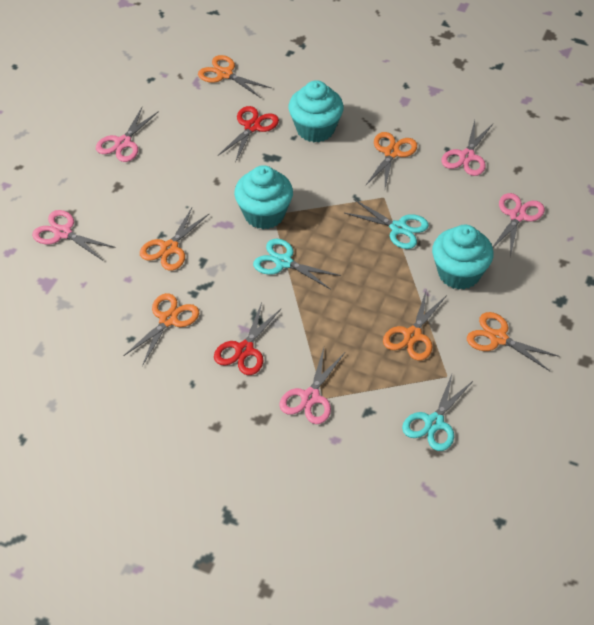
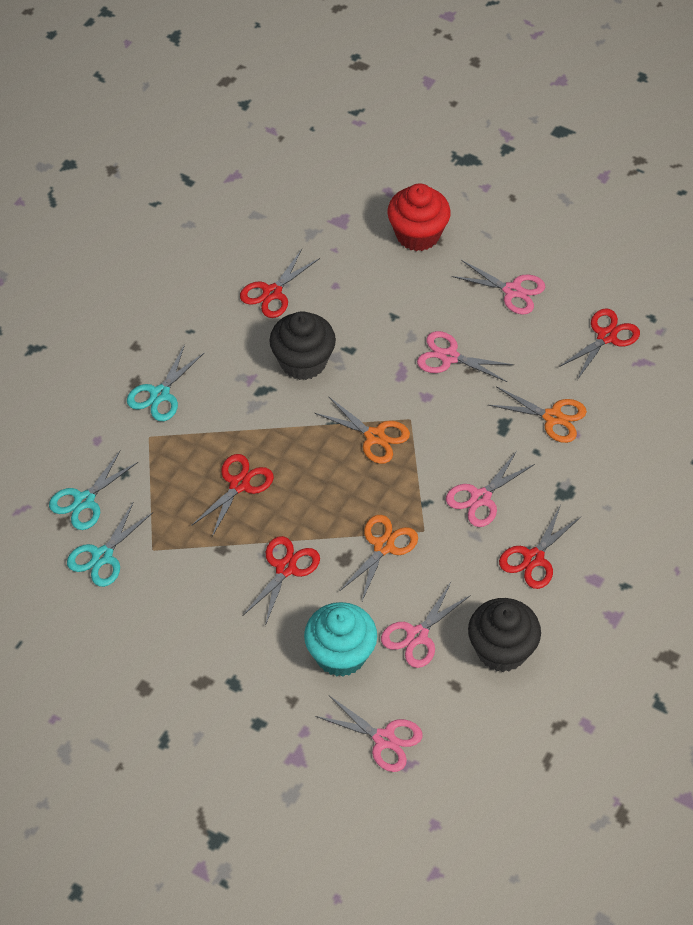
black cupcake: 0 -> 2
orange scissors: 6 -> 3
red cupcake: 0 -> 1
red scissors: 2 -> 5
turquoise cupcake: 3 -> 1

